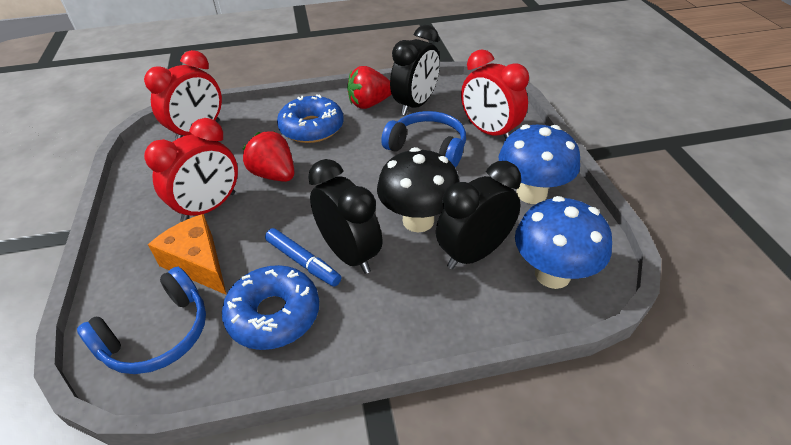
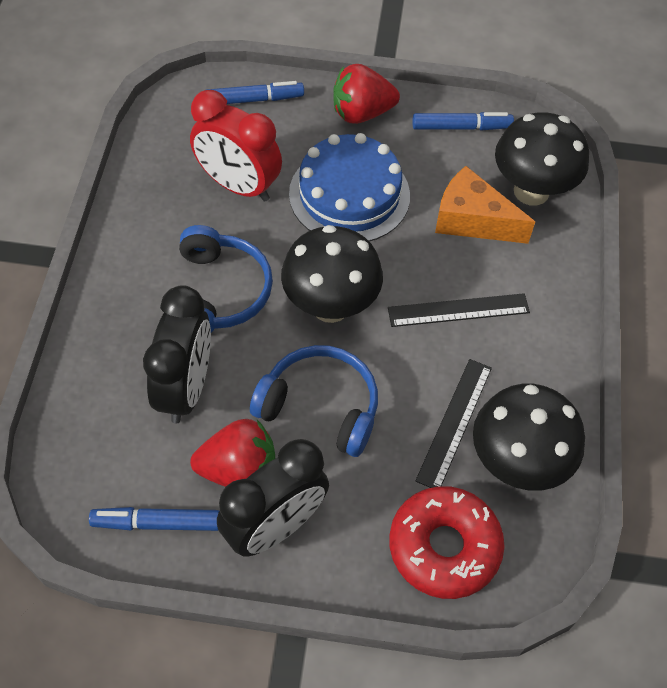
black clock: 3 -> 2
black mushroom: 1 -> 3
black ruler: 0 -> 2
blue cake: 0 -> 1
blue donut: 2 -> 0
blue marker: 1 -> 3
blue mushroom: 2 -> 0
red clock: 3 -> 1
red donut: 0 -> 1

